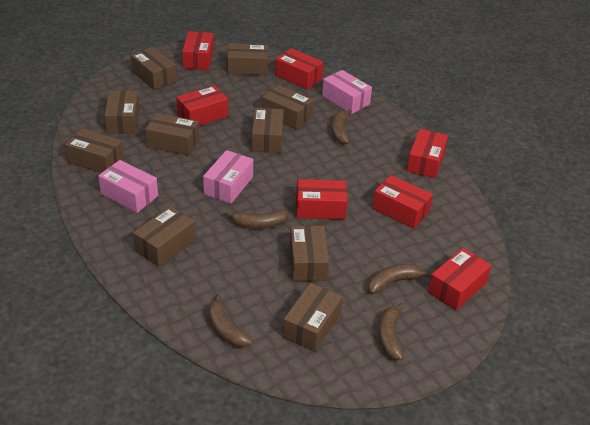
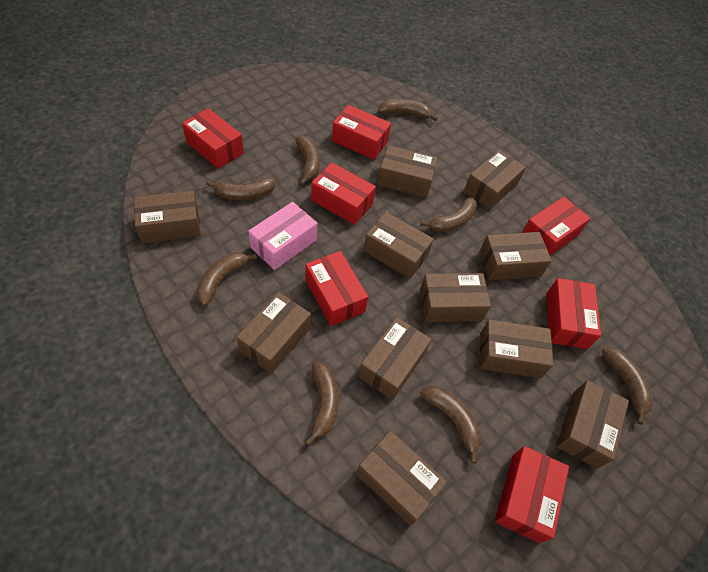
brown banana: 5 -> 8
brown box: 10 -> 11
pink box: 3 -> 1

